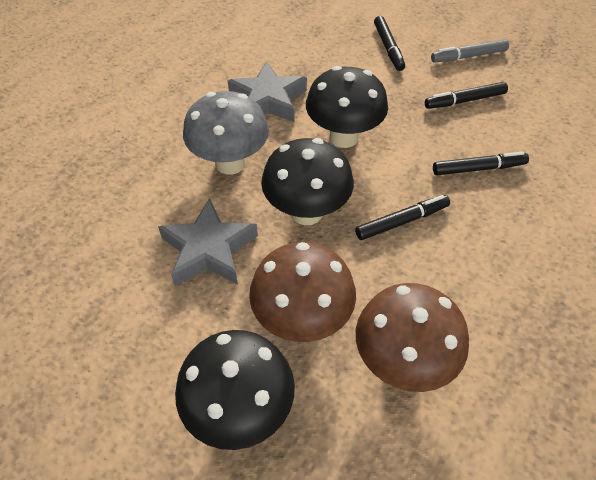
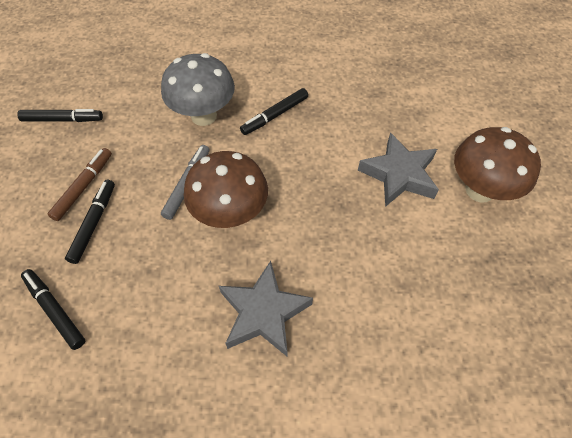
black mushroom: 3 -> 0
brown marker: 0 -> 1

